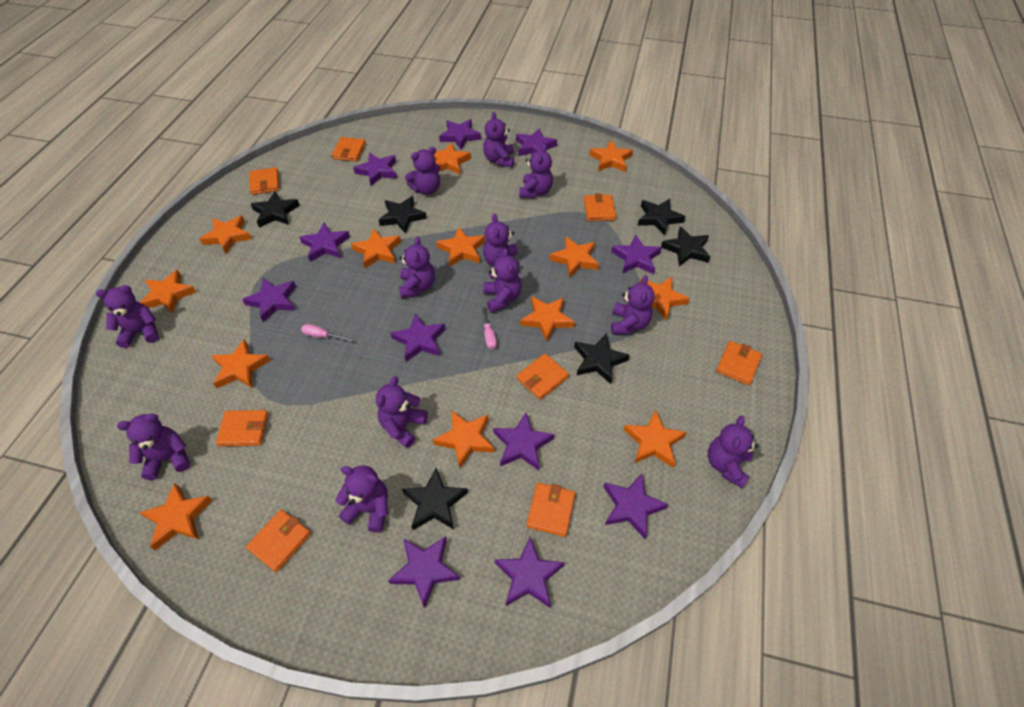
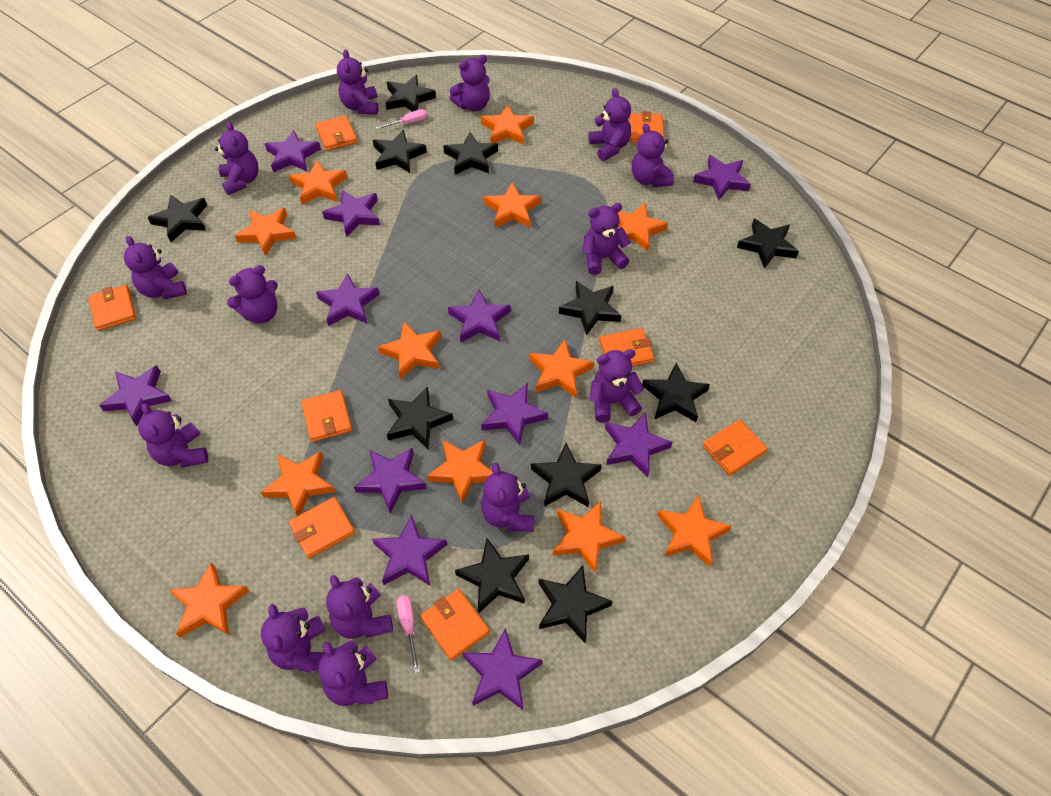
black star: 6 -> 11
orange star: 13 -> 12
purple teddy bear: 12 -> 14

